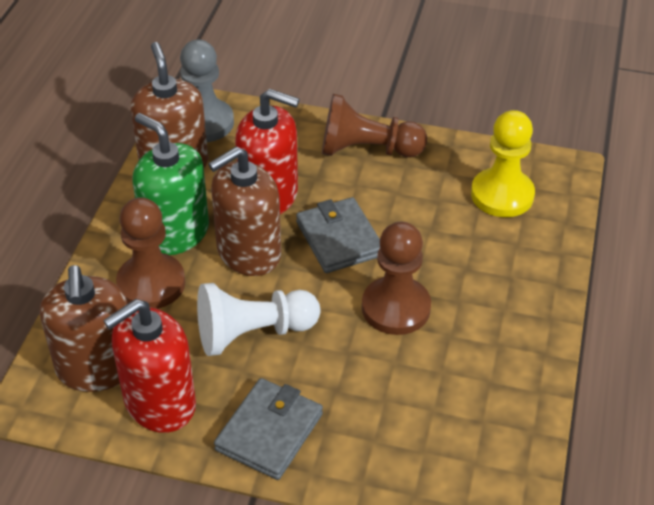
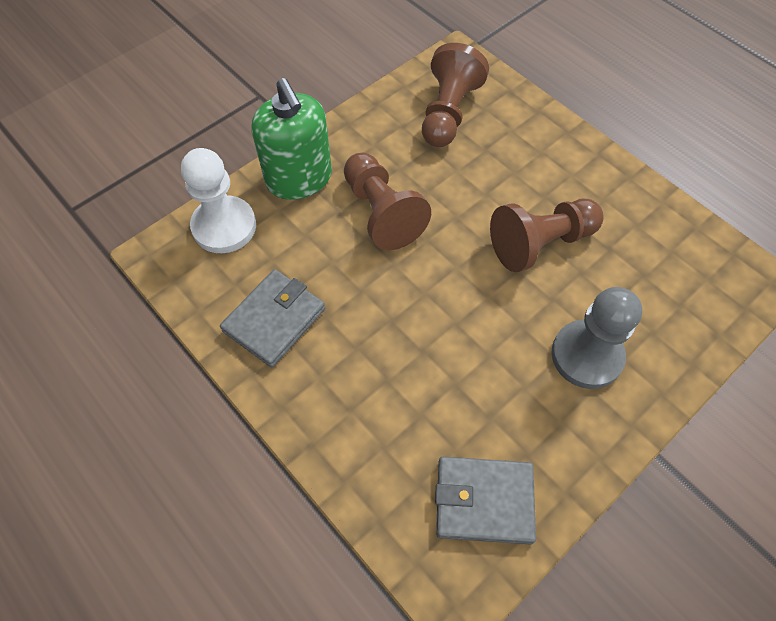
brown soap dispenser: 3 -> 0
red soap dispenser: 2 -> 0
yellow pawn: 1 -> 0

